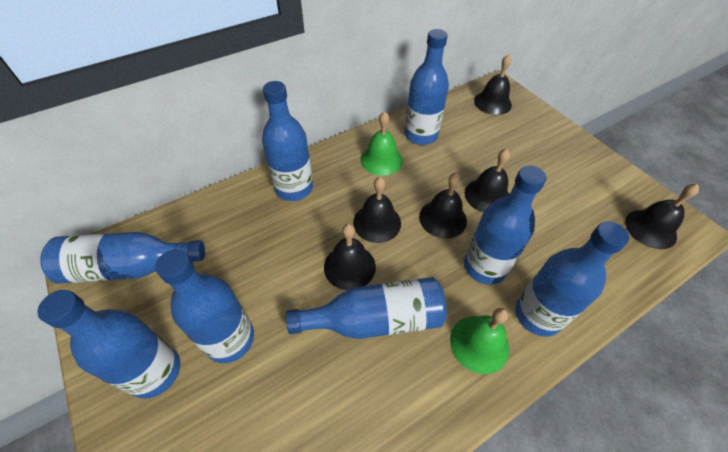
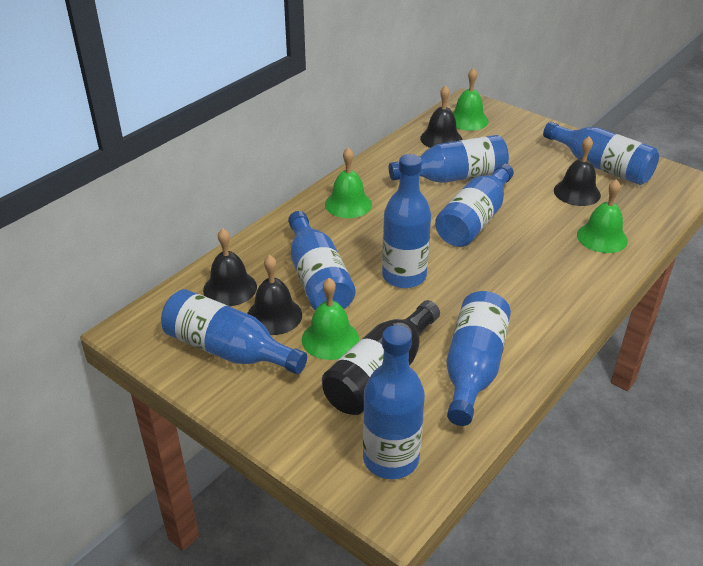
black bell: 6 -> 4
black bottle: 0 -> 1
green bell: 2 -> 4

